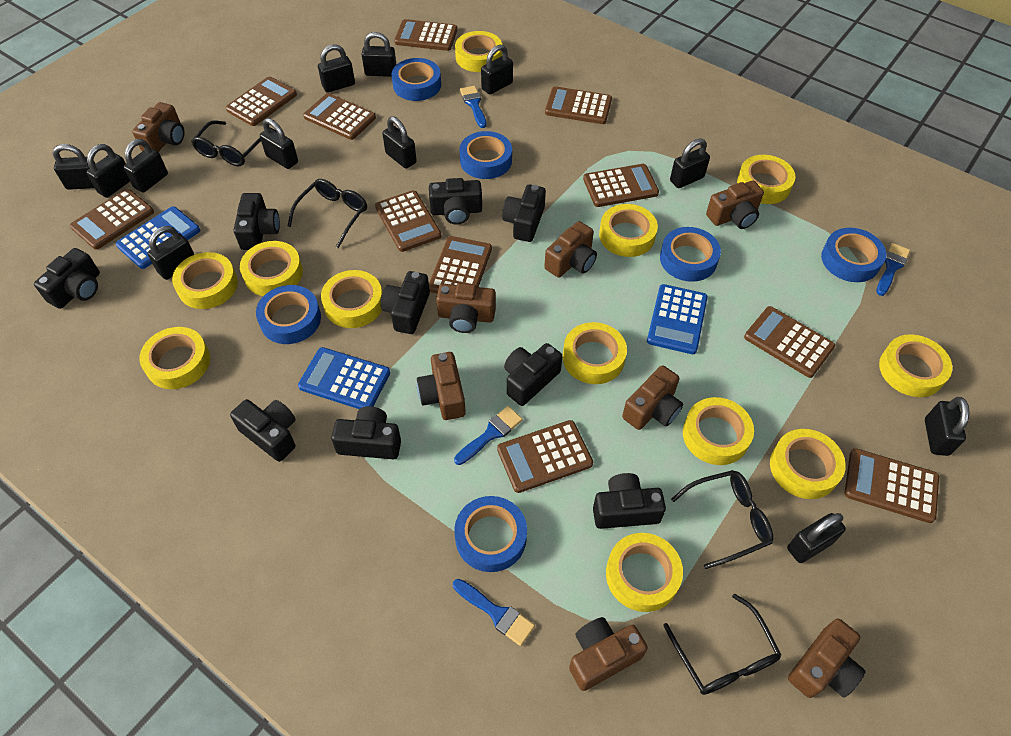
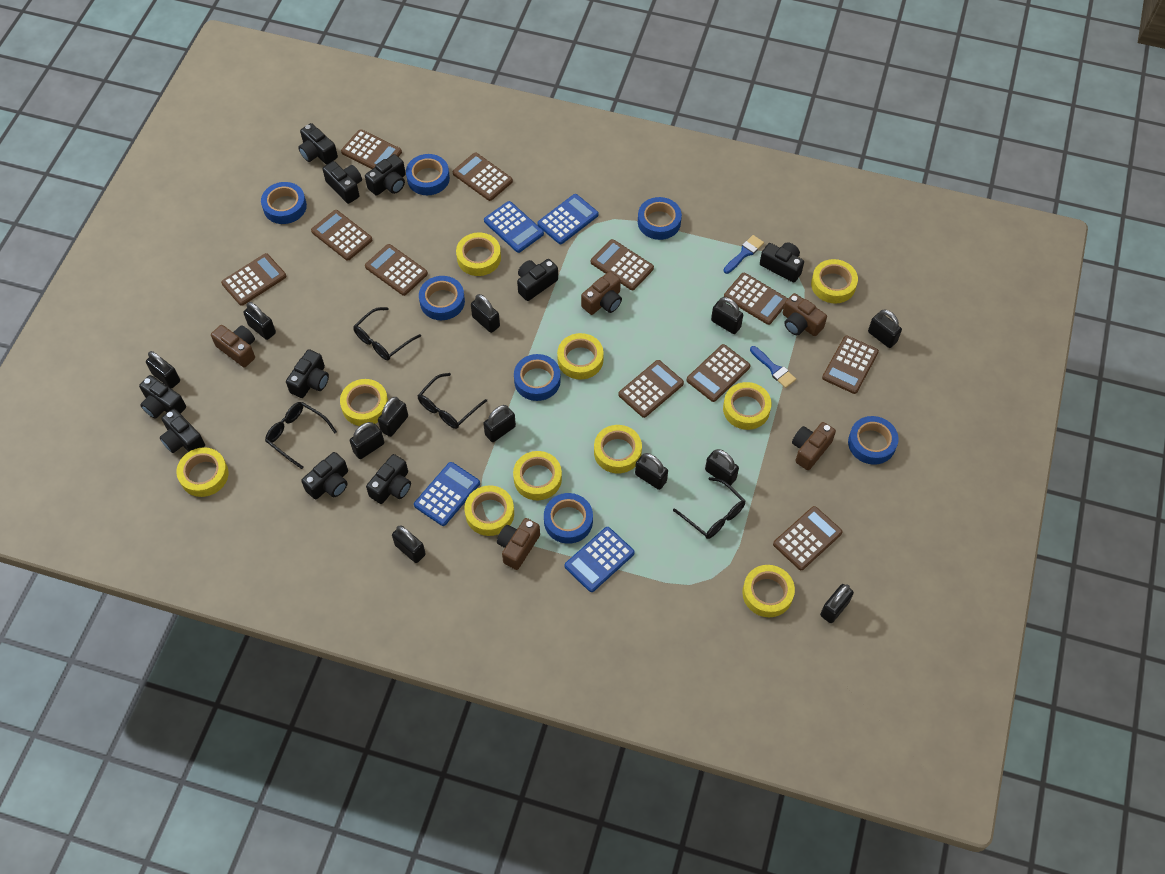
black camera: 9 -> 10
blue brush: 4 -> 2
blue calculator: 3 -> 4
blue tape: 6 -> 7
brown camera: 8 -> 5
yellow tape: 12 -> 10

